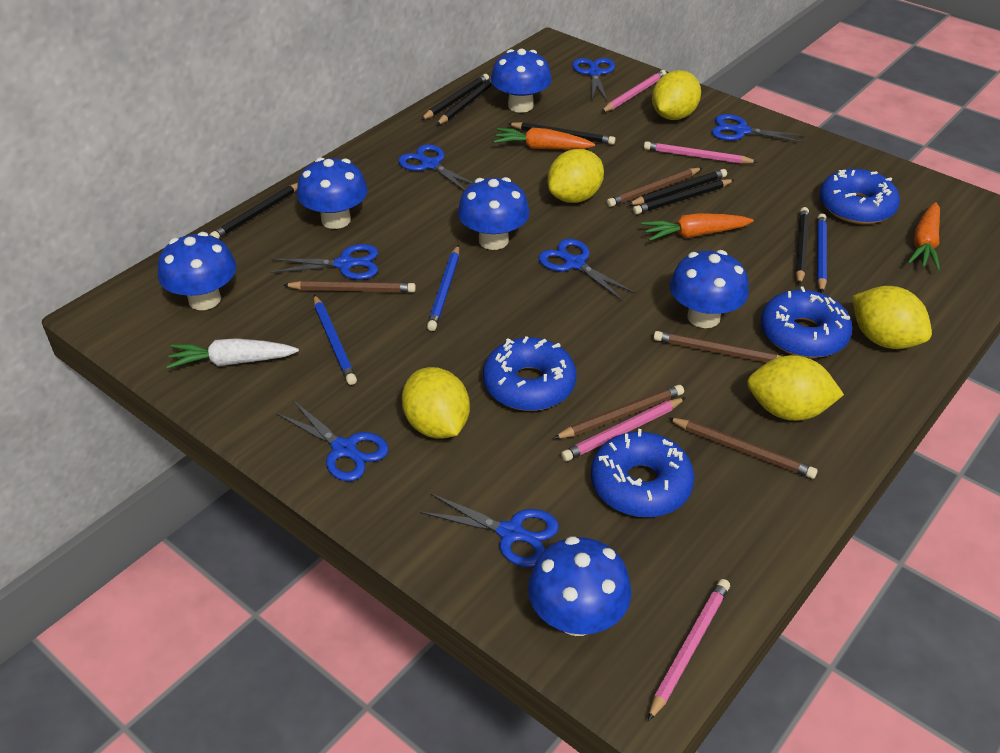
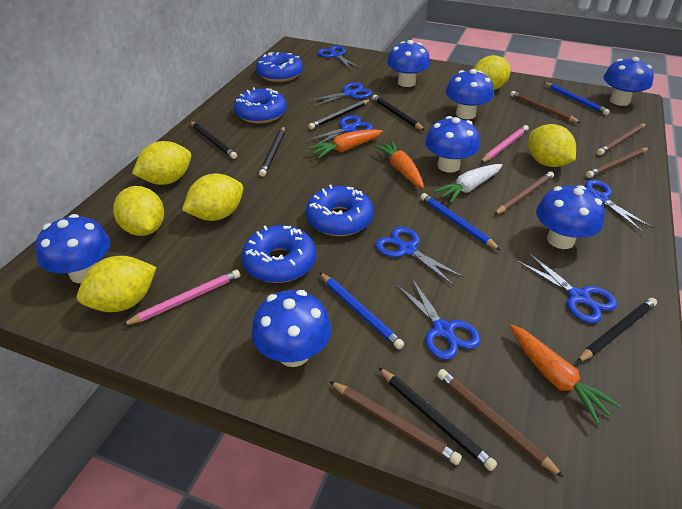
black pencil: 7 -> 6
blue mushroom: 6 -> 7
brown pencil: 5 -> 6
pink pencil: 4 -> 2
yellow lemon: 5 -> 6

